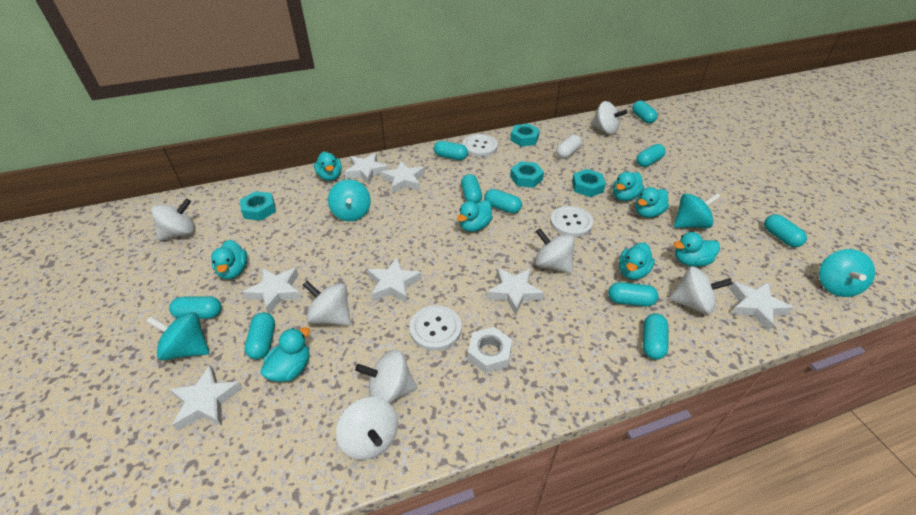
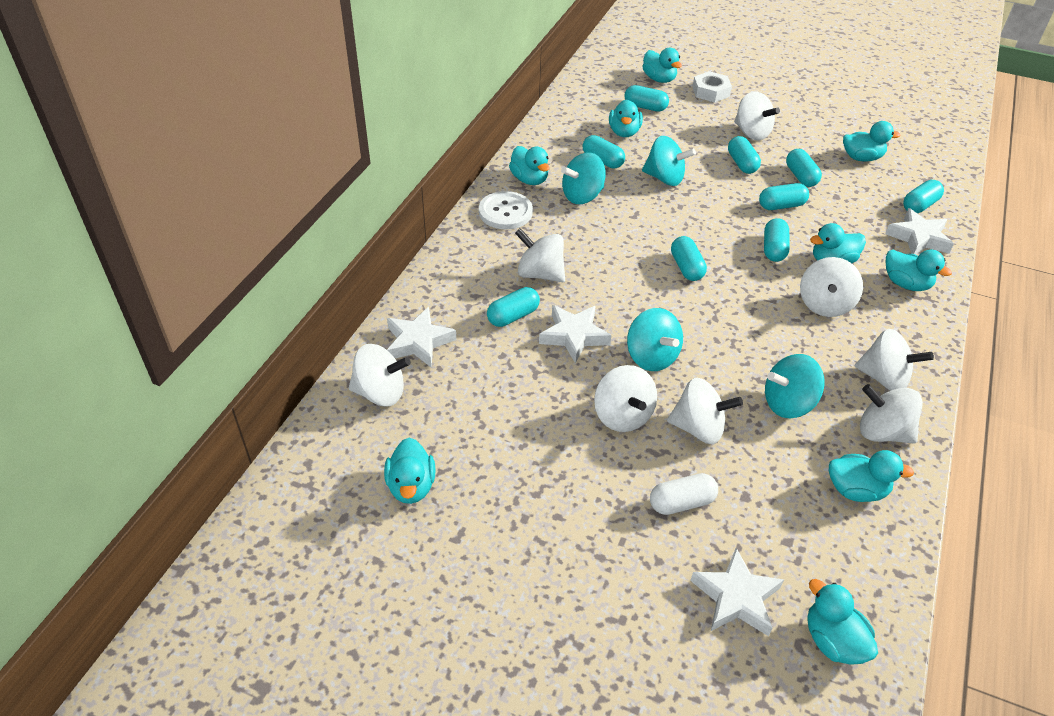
turquoise capsule: 10 -> 9
turquoise duck: 8 -> 9
turquoise nut: 4 -> 0
white button: 3 -> 1
white spinning top: 7 -> 8
white star: 7 -> 4

